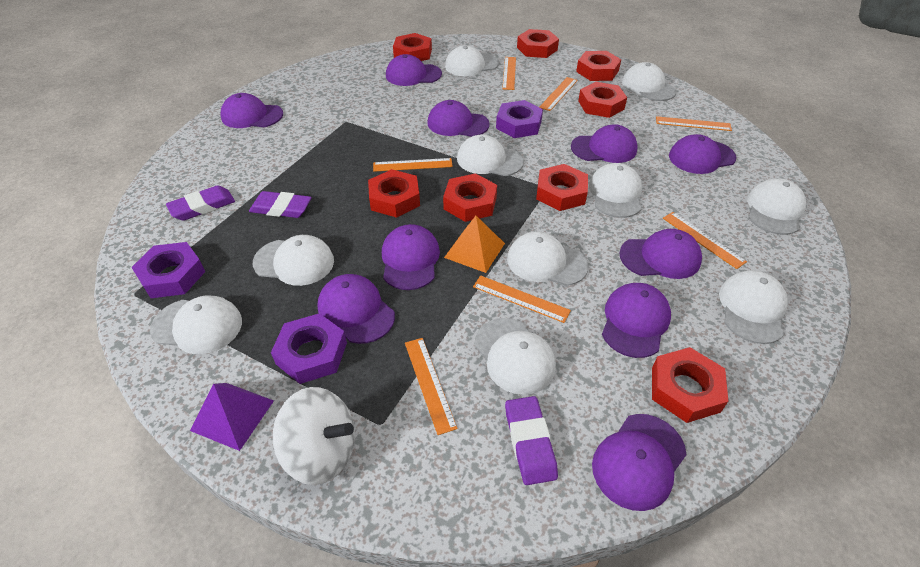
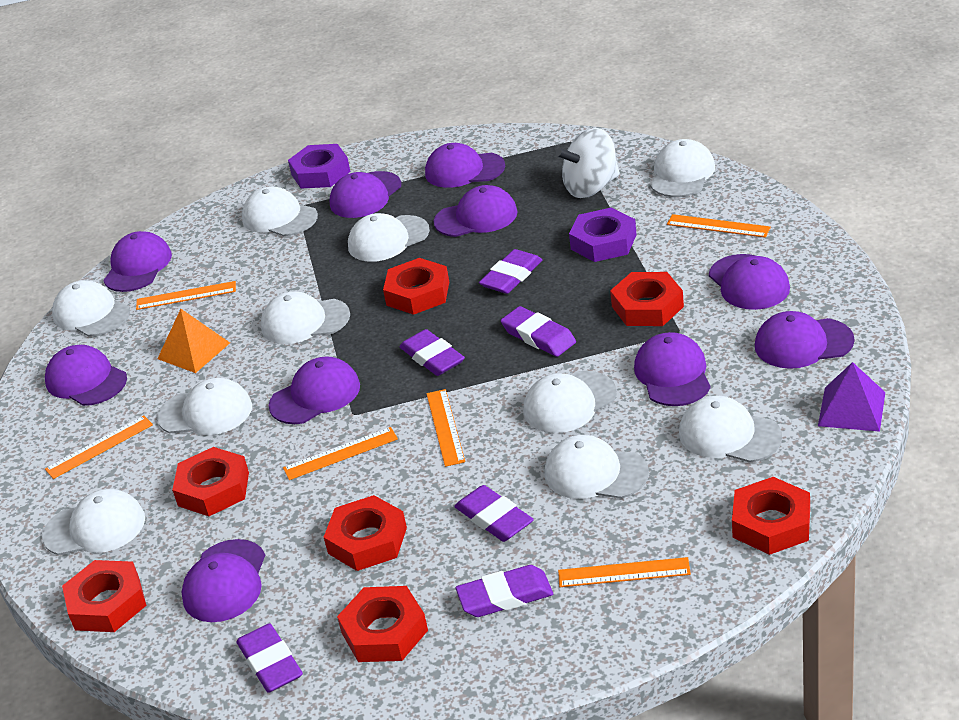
orange ruler: 7 -> 6
purple eraser: 3 -> 6
purple nut: 3 -> 2
red nut: 8 -> 7

